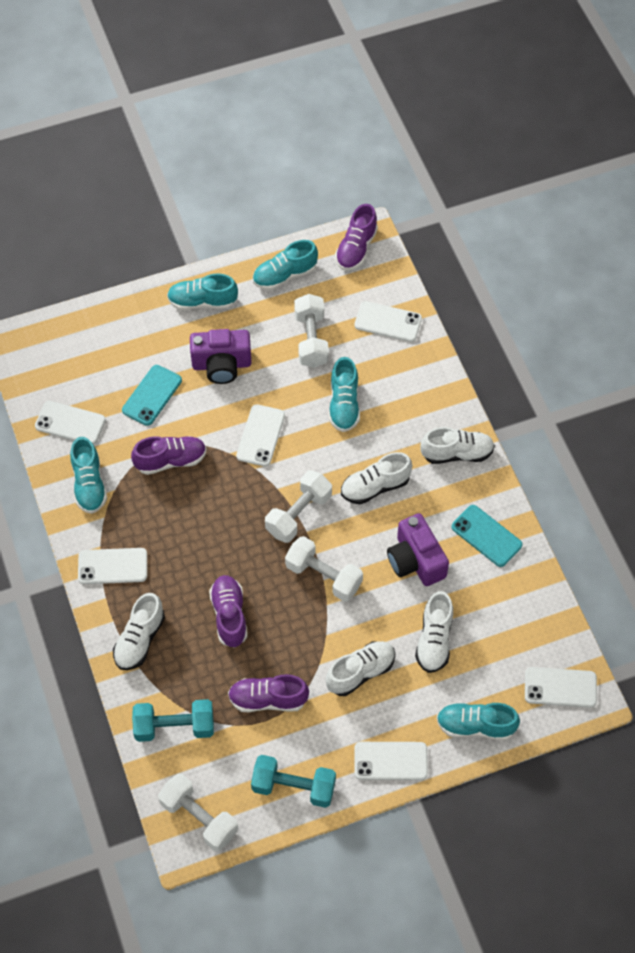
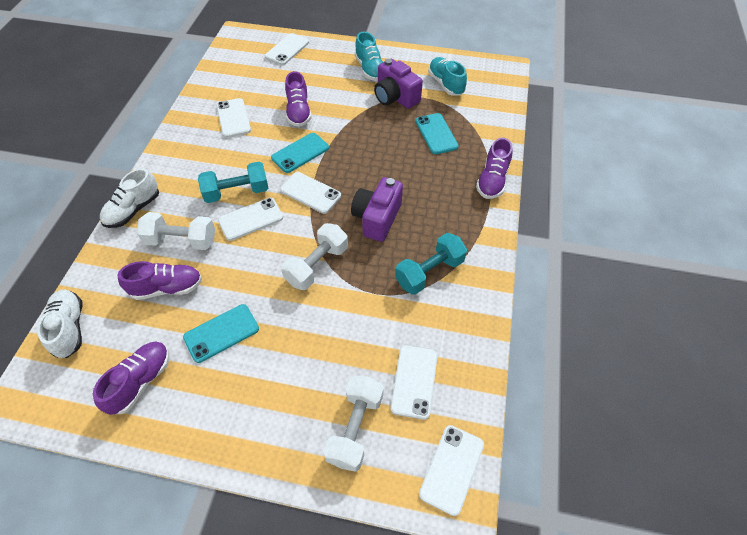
turquoise phone: 2 -> 3
turquoise shoe: 5 -> 2
white dumbbell: 4 -> 3
white shoe: 5 -> 2

